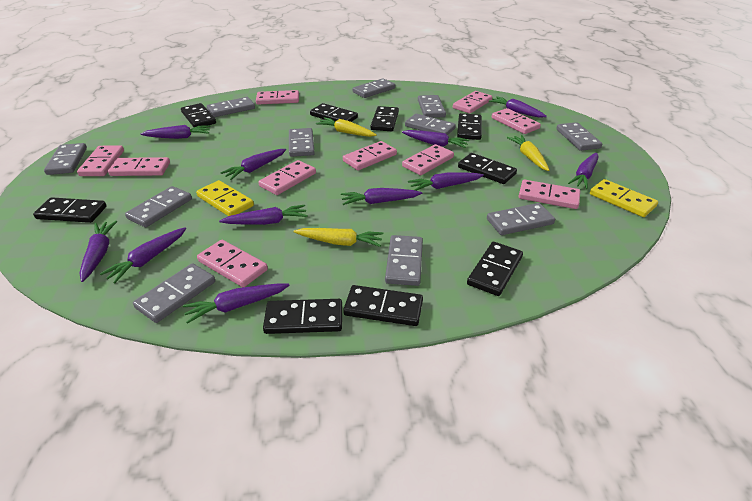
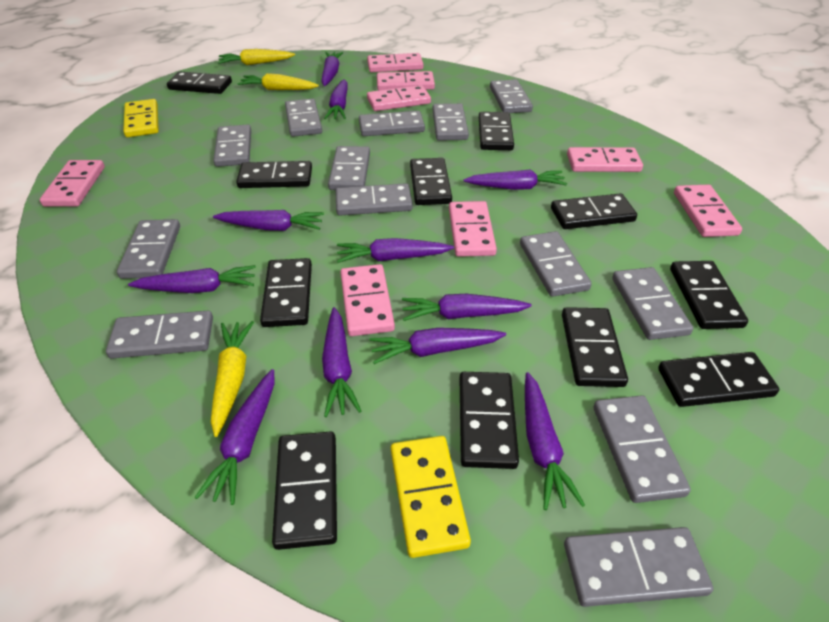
black domino: 9 -> 11
grey domino: 11 -> 13
pink domino: 10 -> 8

